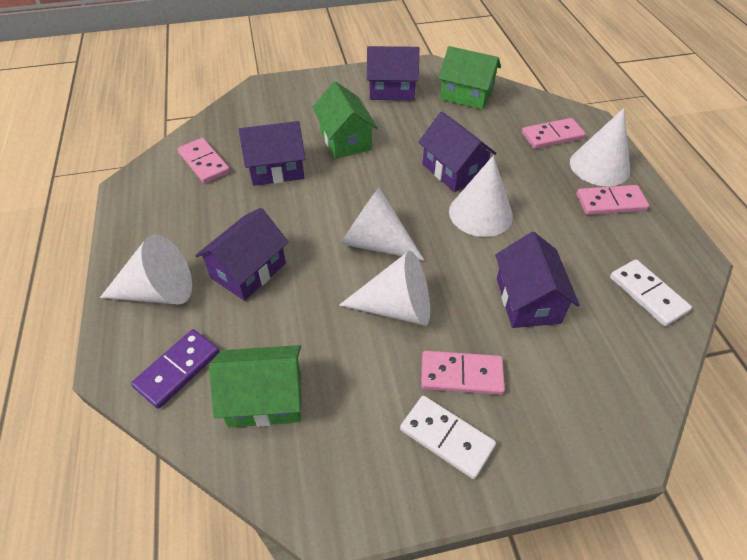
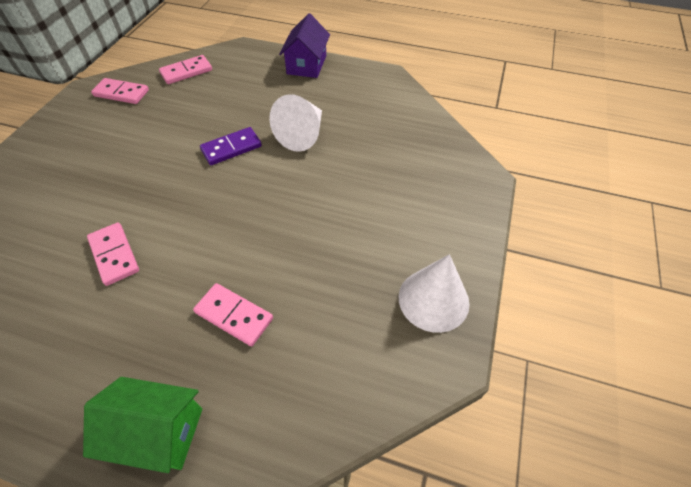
green house: 3 -> 1
purple house: 5 -> 1
white cone: 5 -> 2
white domino: 2 -> 0

